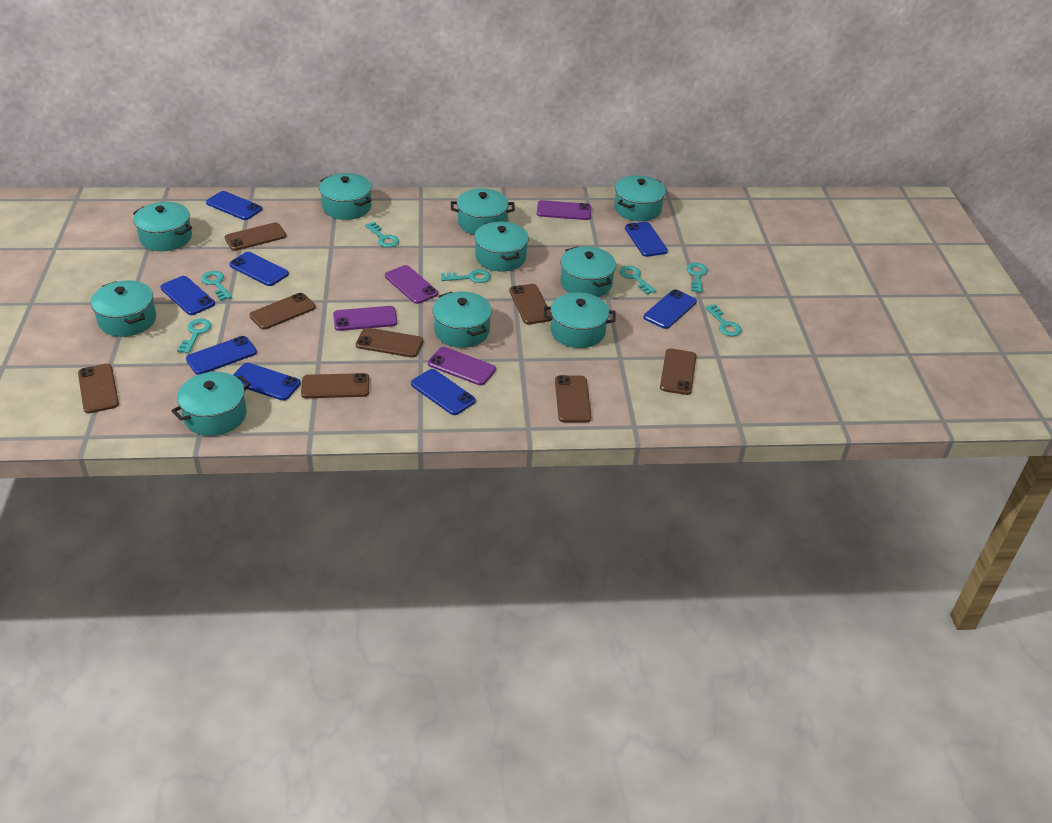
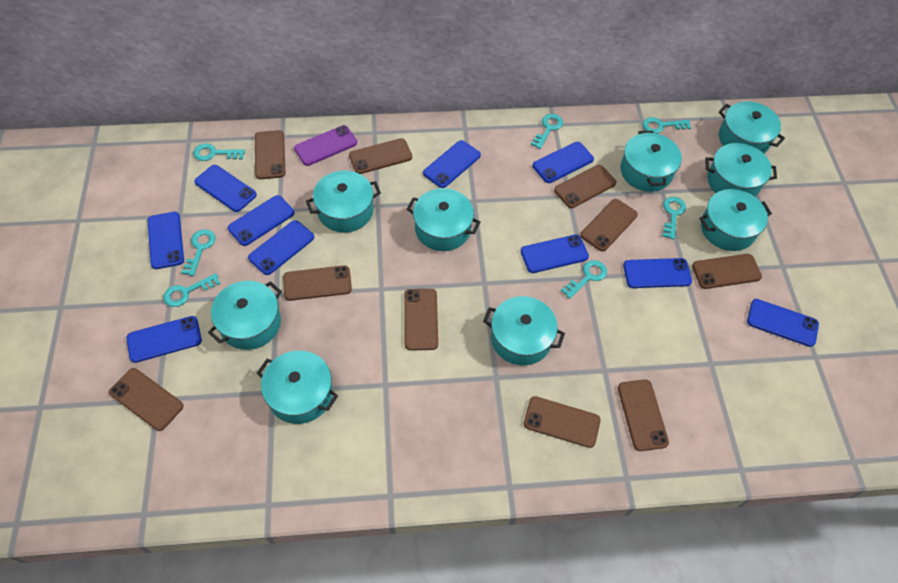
blue phone: 8 -> 10
brown phone: 8 -> 10
purple phone: 4 -> 1
turquoise pot: 10 -> 9

